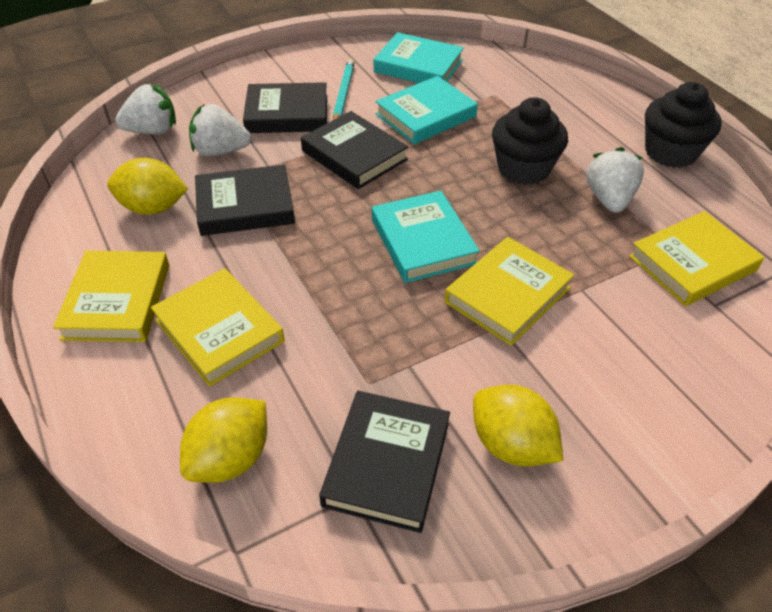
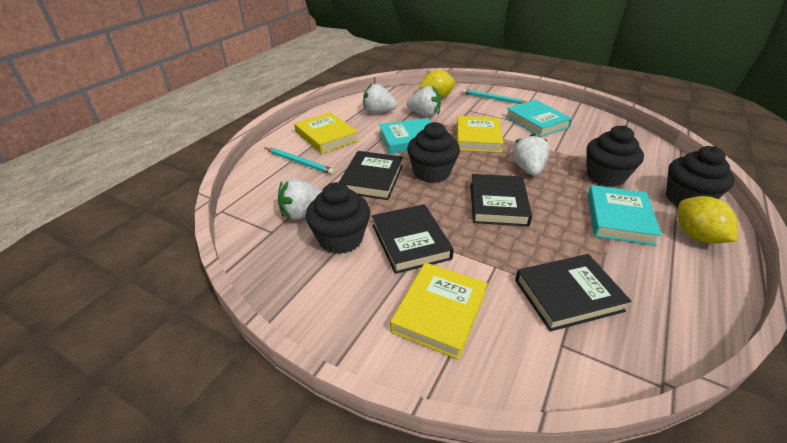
black cupcake: 2 -> 4
turquoise pencil: 1 -> 2
white strawberry: 3 -> 4
yellow book: 4 -> 3
yellow lemon: 3 -> 2

